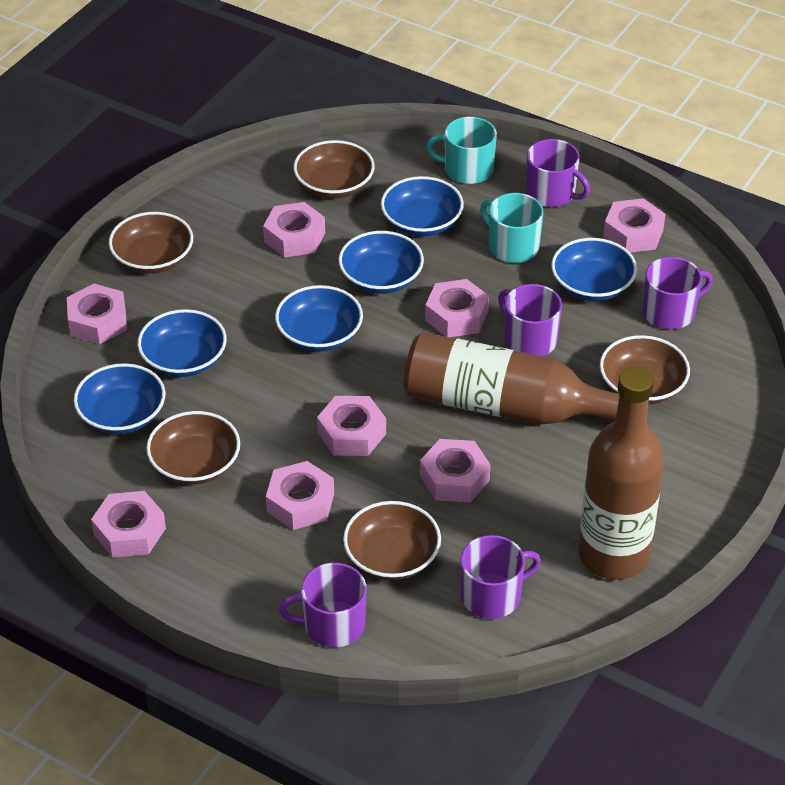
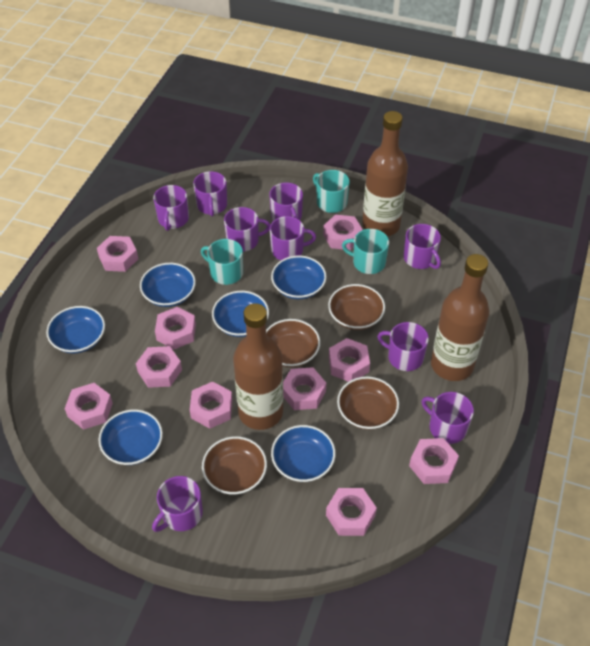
brown bottle: 2 -> 3
brown bowl: 5 -> 4
pink nut: 8 -> 10
purple mug: 5 -> 9
turquoise mug: 2 -> 3

